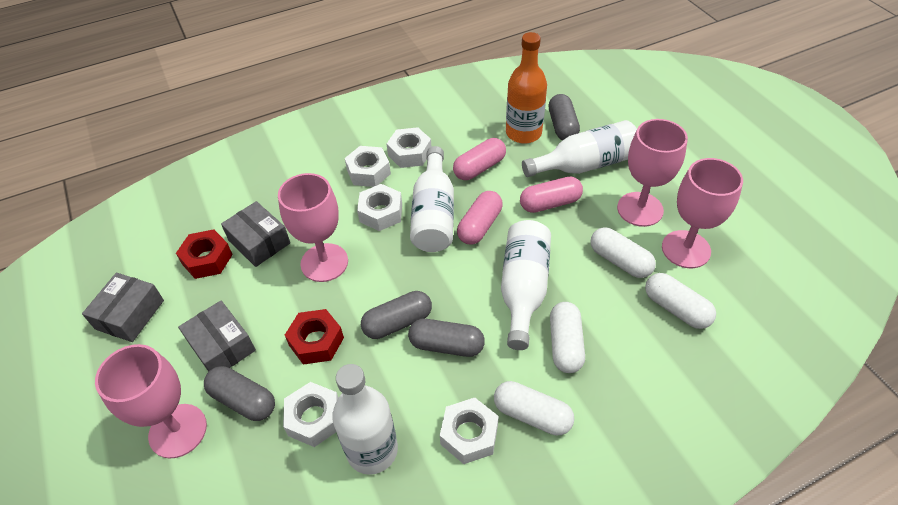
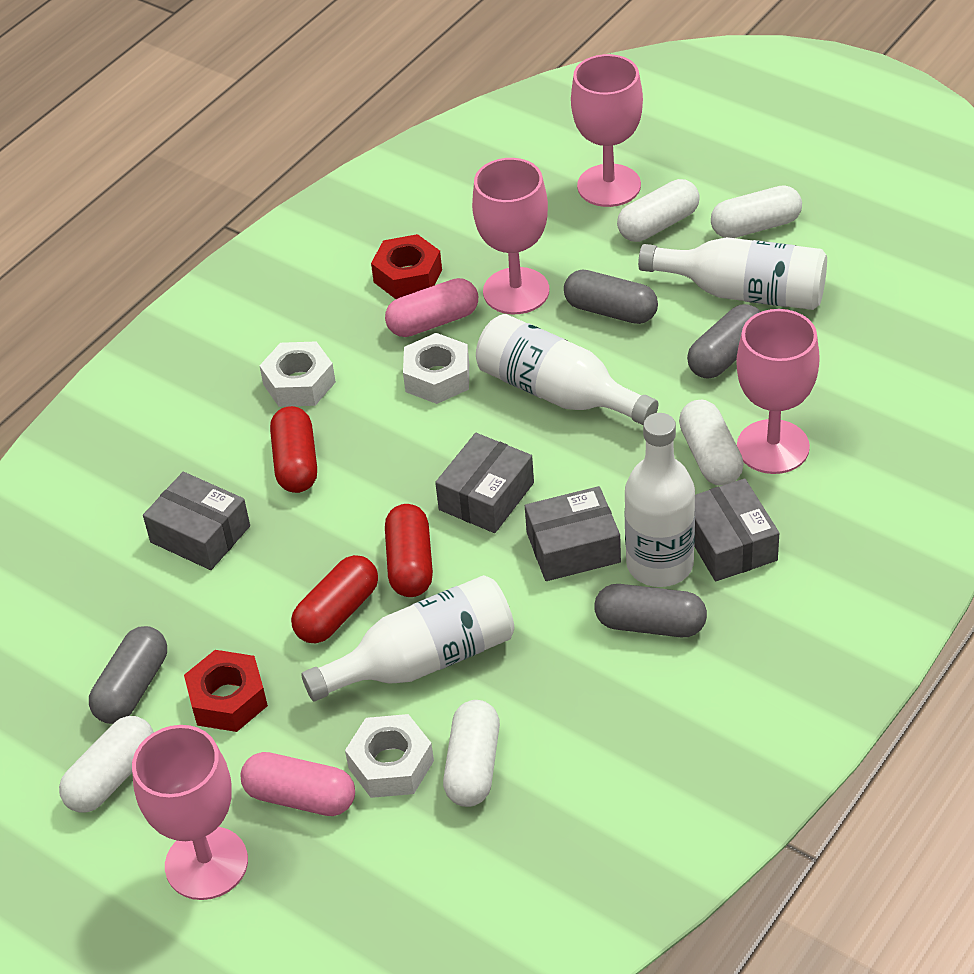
grey box: 3 -> 4
orange bottle: 1 -> 0
pink capsule: 3 -> 2
red capsule: 0 -> 3
white capsule: 4 -> 5
white nut: 5 -> 3

